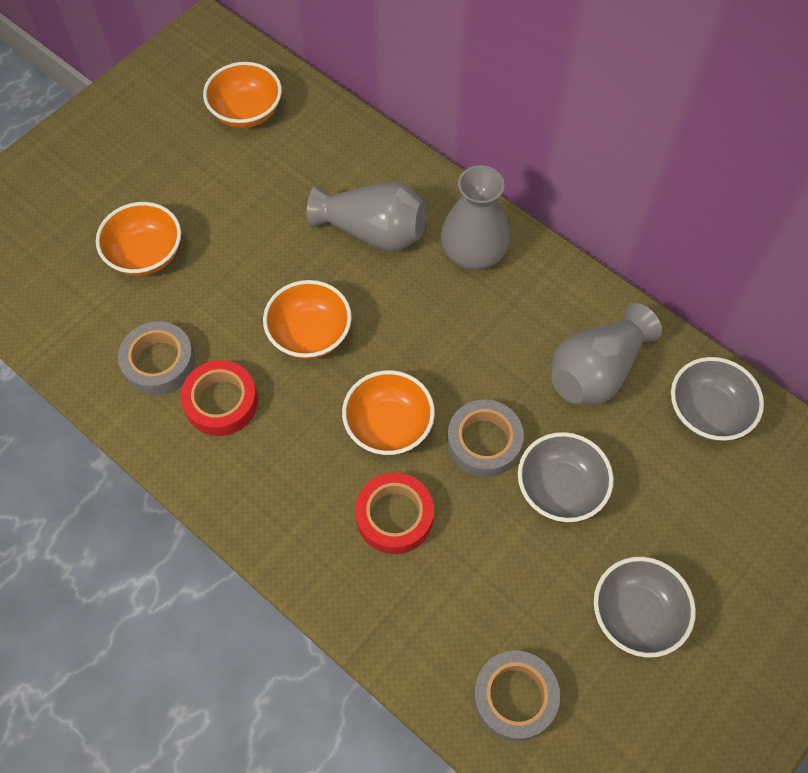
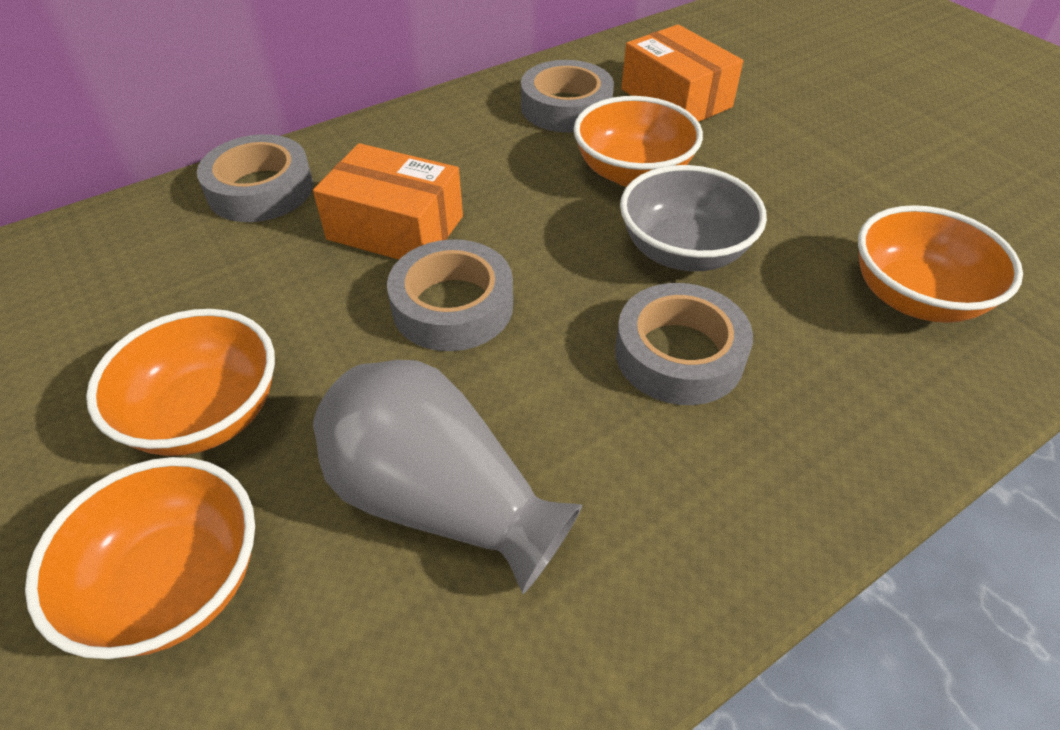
grey bowl: 3 -> 1
grey tape: 3 -> 4
grey vase: 3 -> 1
orange box: 0 -> 2
red tape: 2 -> 0

